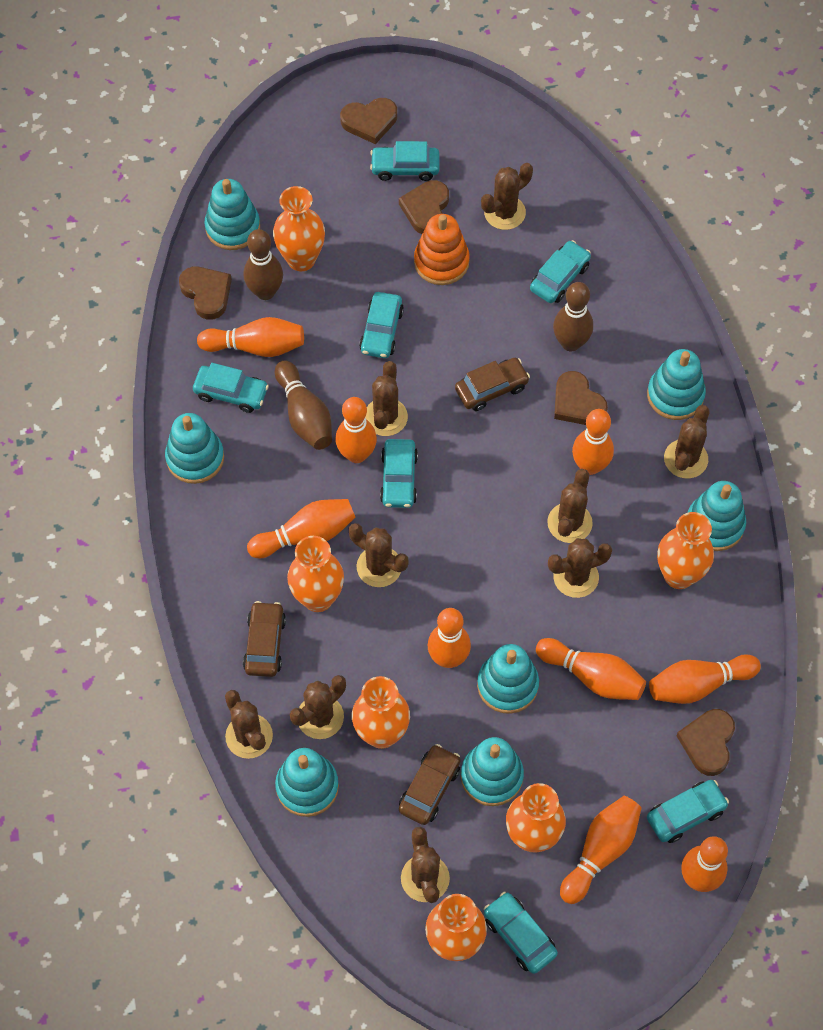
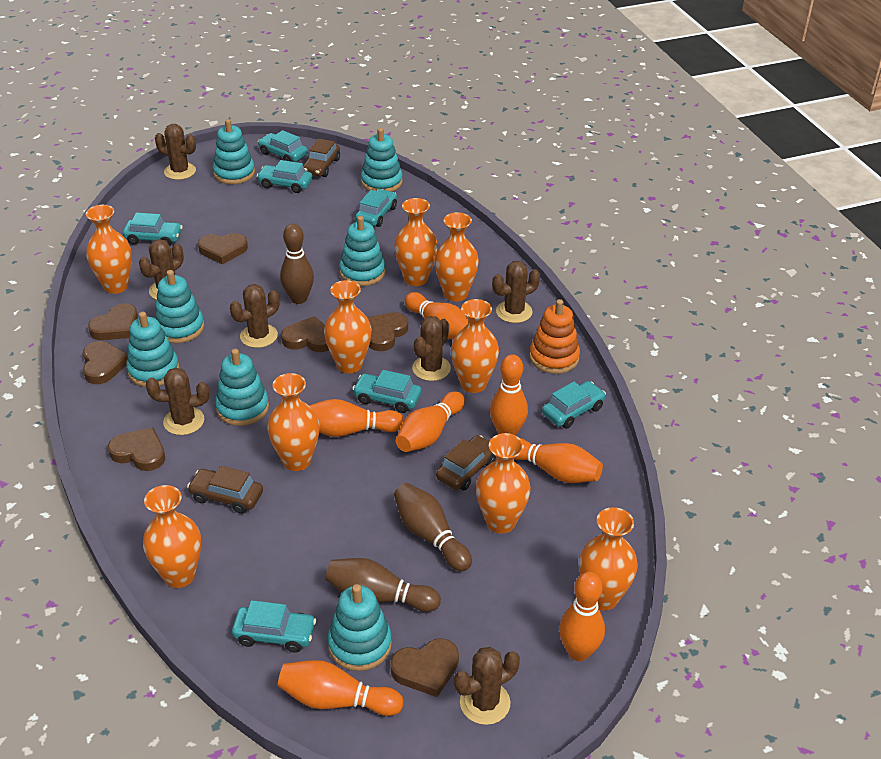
brown cactus: 9 -> 7
brown heart: 5 -> 7
orange bowling pin: 9 -> 7
orange vase: 6 -> 9

